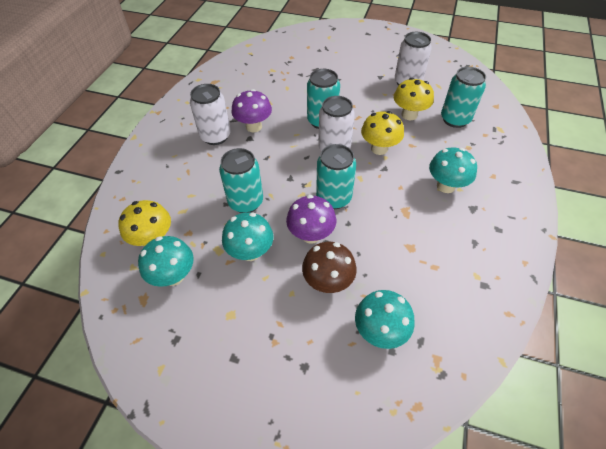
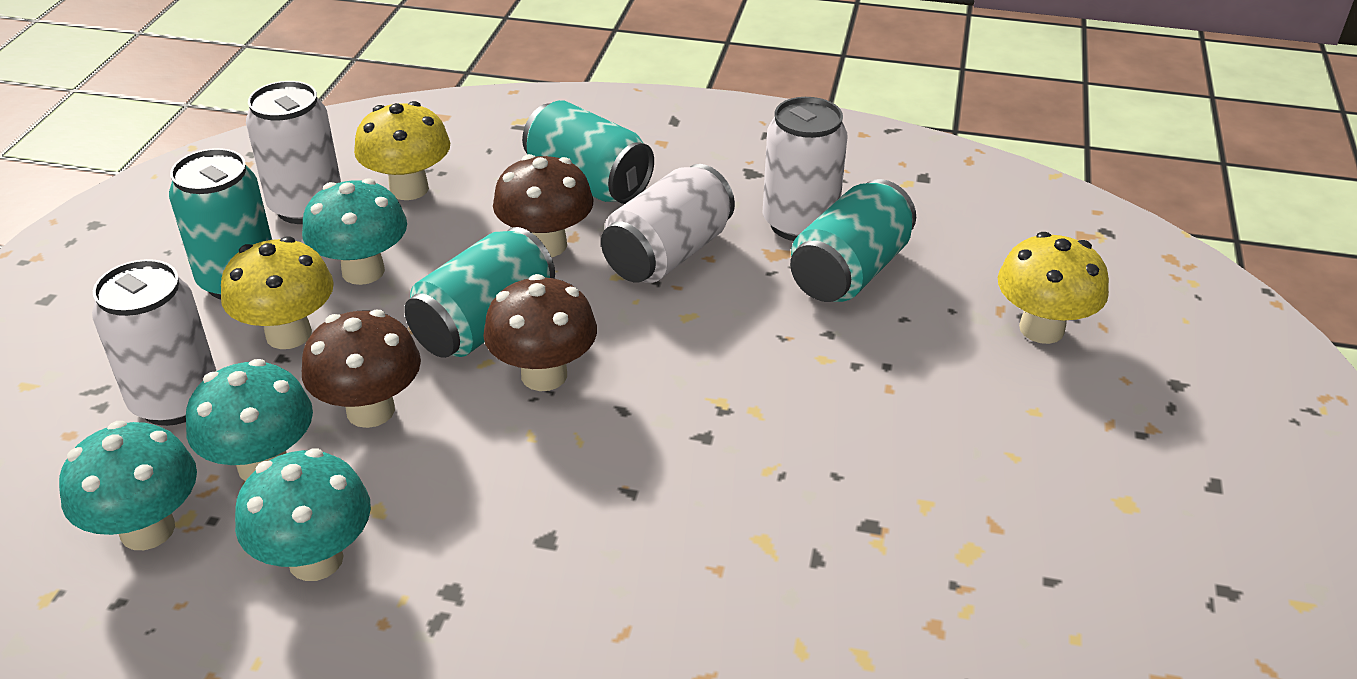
brown mushroom: 1 -> 3
purple mushroom: 2 -> 0
white can: 3 -> 4

